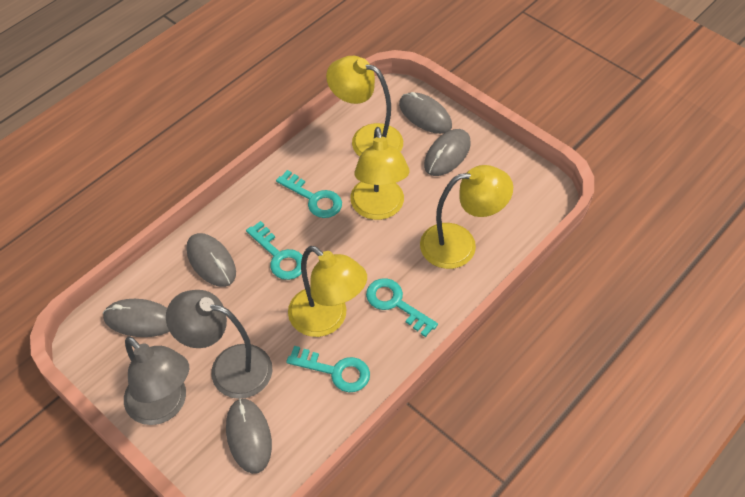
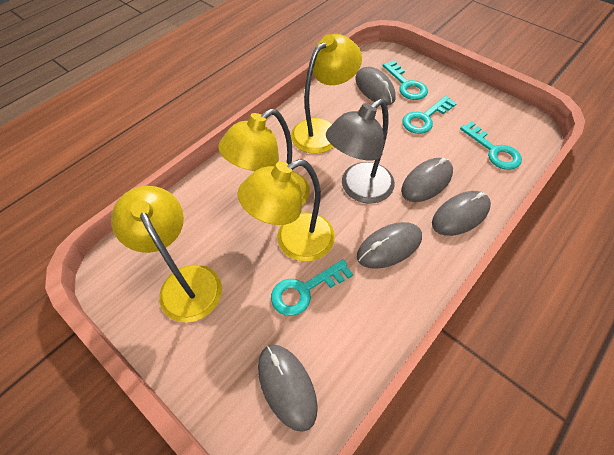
grey lamp: 2 -> 1

